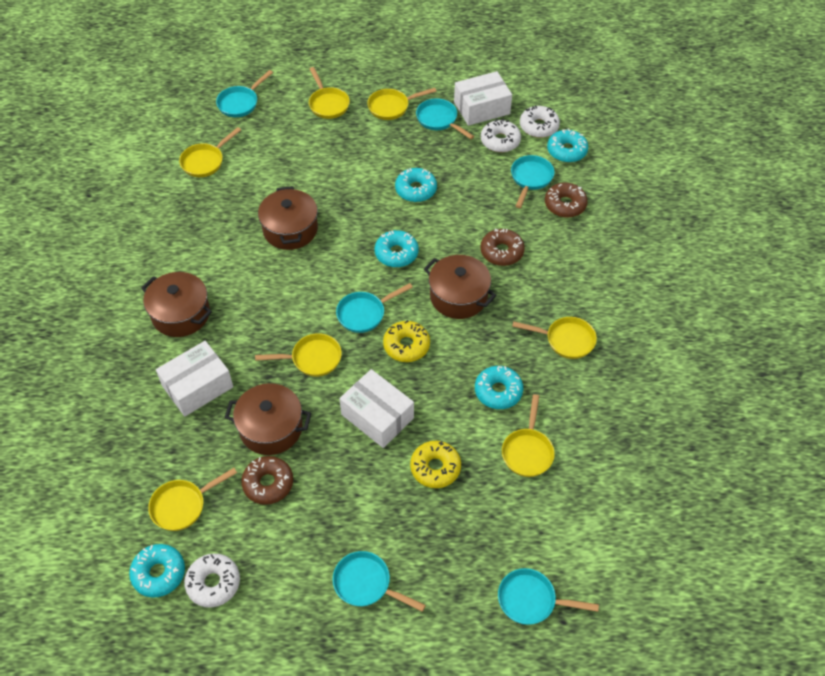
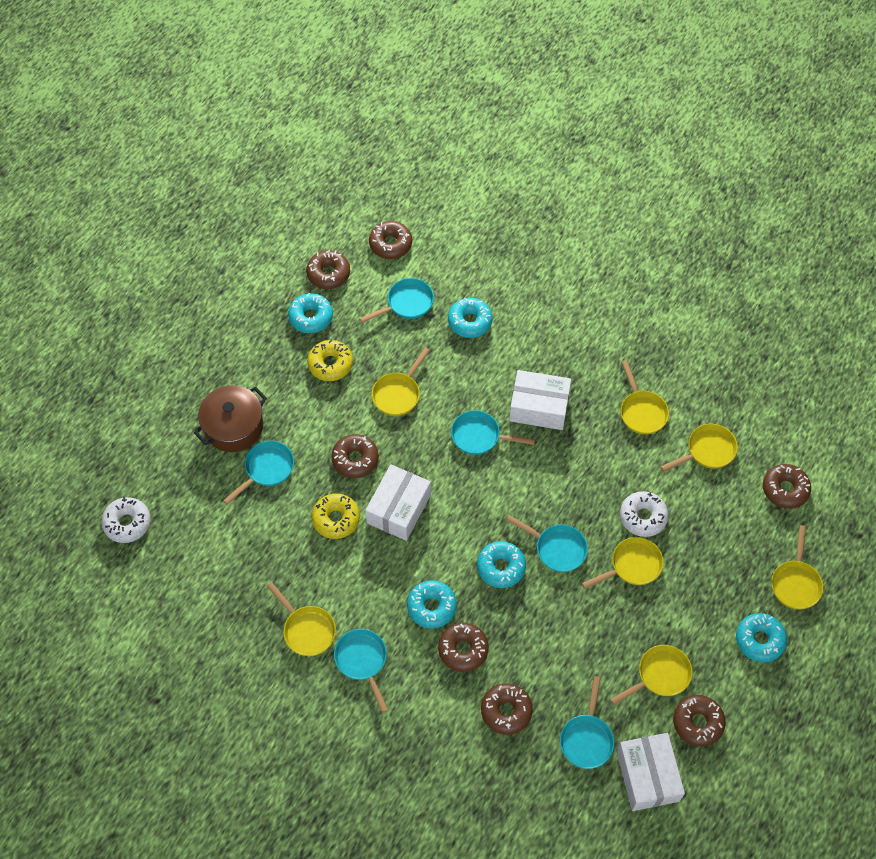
brown donut: 3 -> 7
brown pot: 4 -> 1
white donut: 3 -> 2

